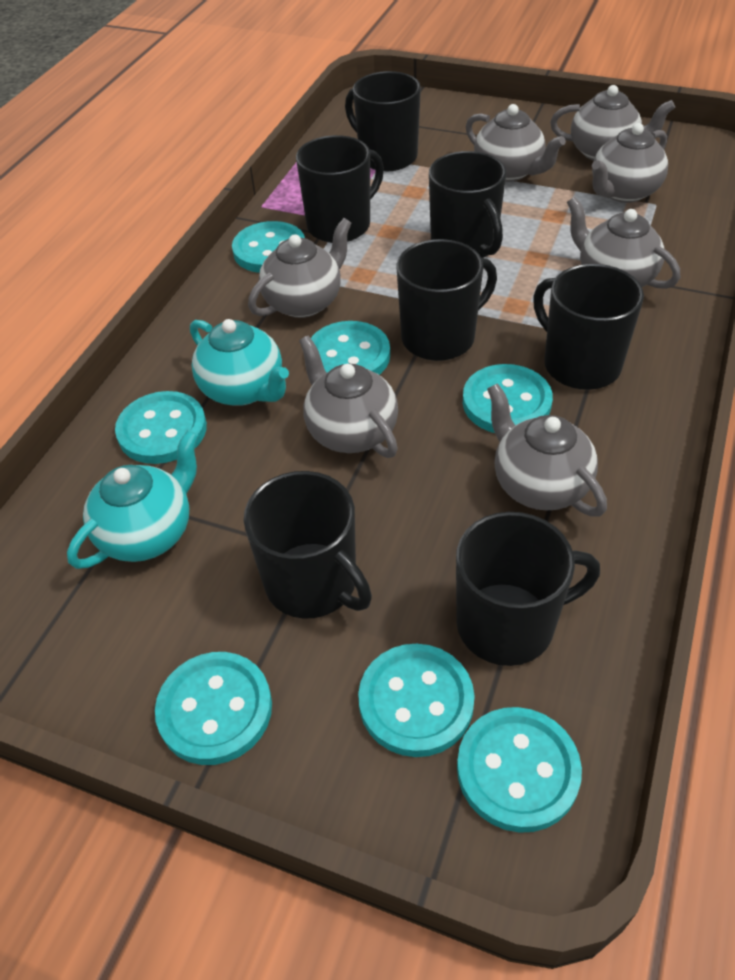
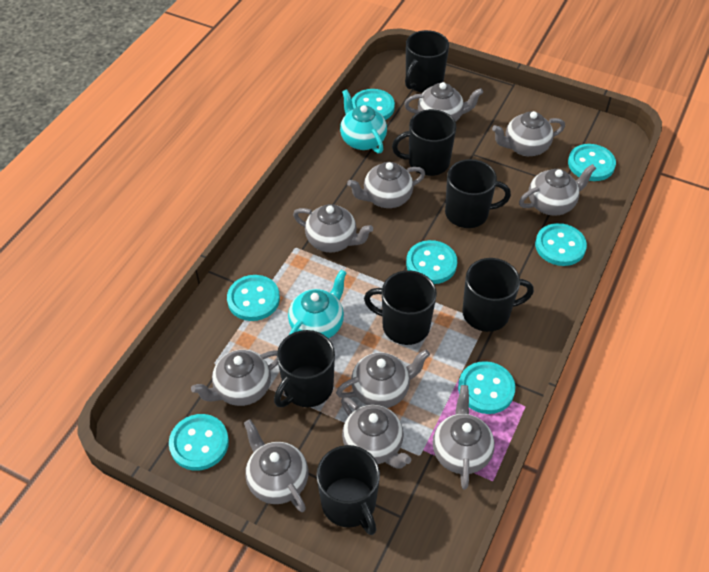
grey teapot: 7 -> 10

